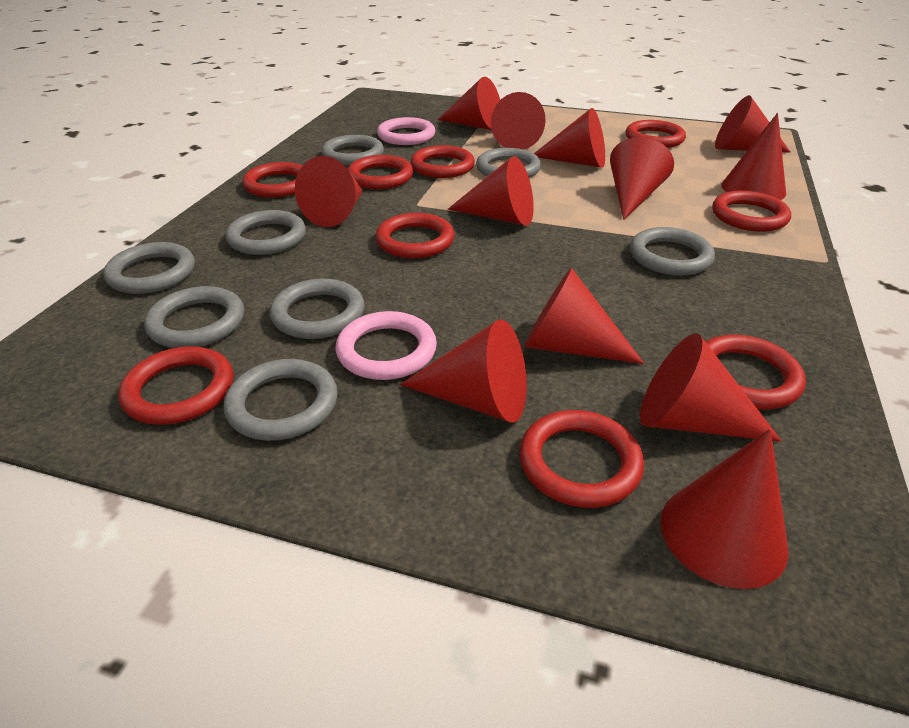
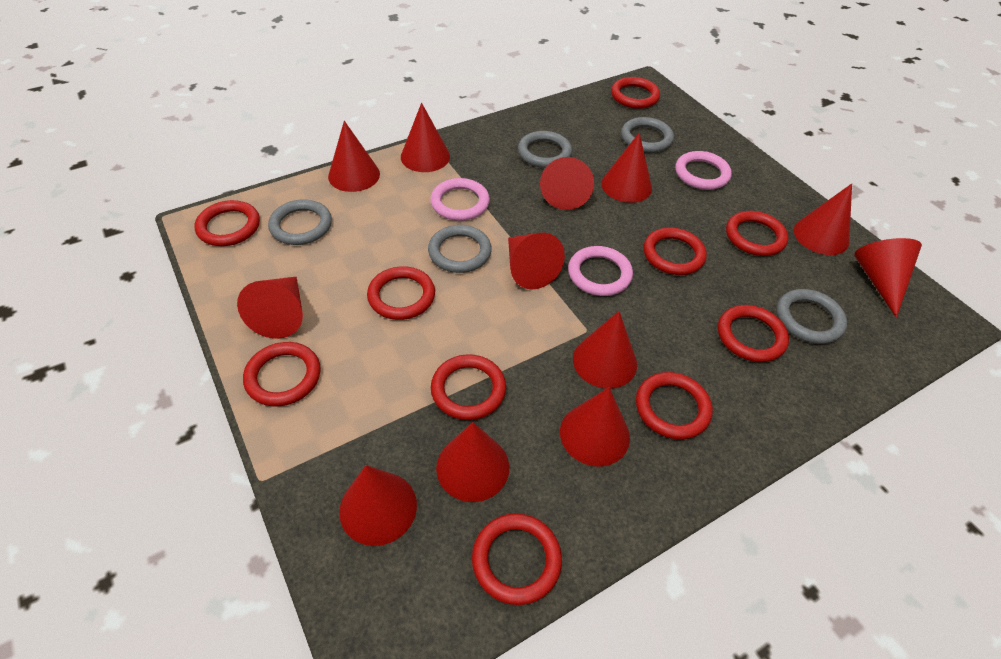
grey ring: 8 -> 5
pink ring: 2 -> 3
red ring: 9 -> 10

